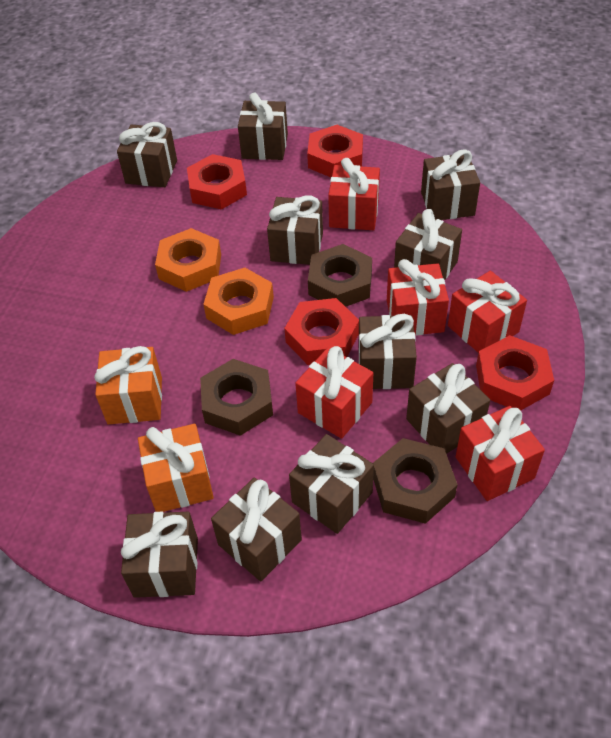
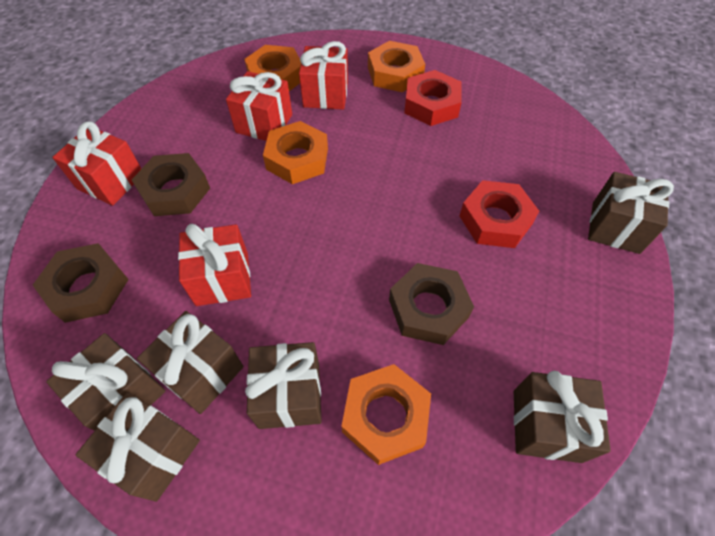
brown gift: 10 -> 6
orange gift: 2 -> 0
orange nut: 2 -> 4
red gift: 5 -> 4
red nut: 4 -> 2

